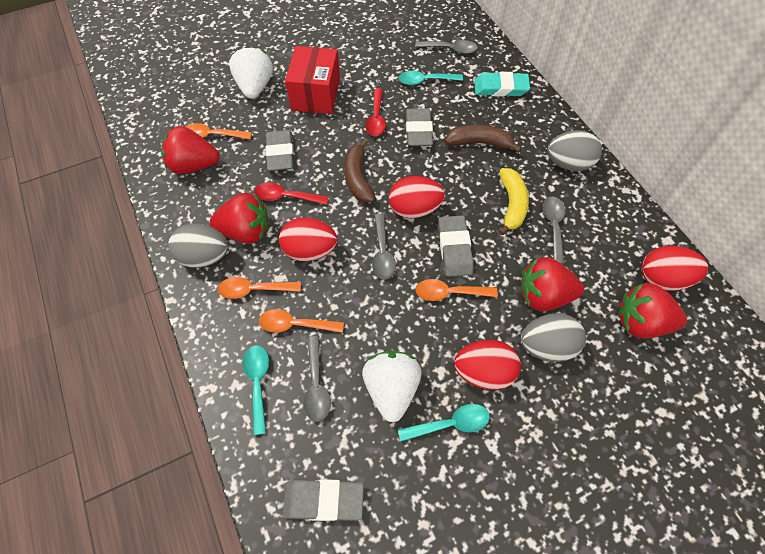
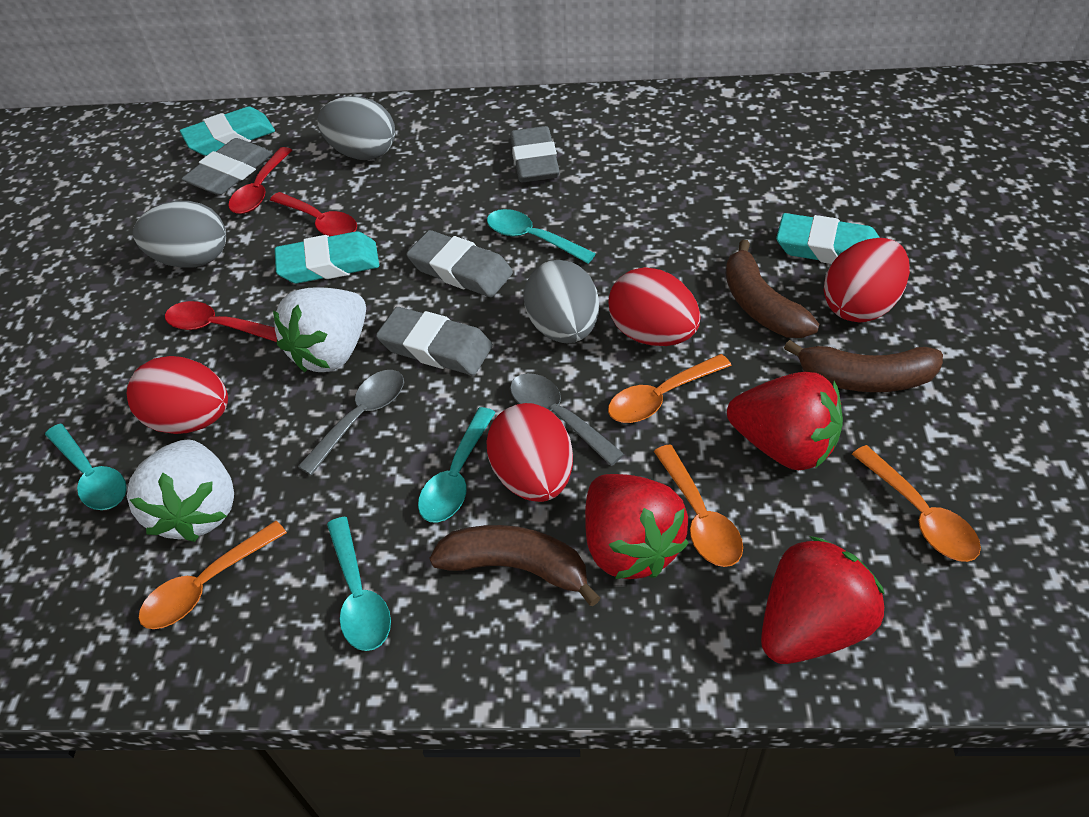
brown banana: 2 -> 3
grey spoon: 4 -> 2
red box: 1 -> 0
red spoon: 2 -> 3
red strawberry: 4 -> 3
turquoise eraser: 1 -> 3
turquoise spoon: 3 -> 4
yellow banana: 1 -> 0

